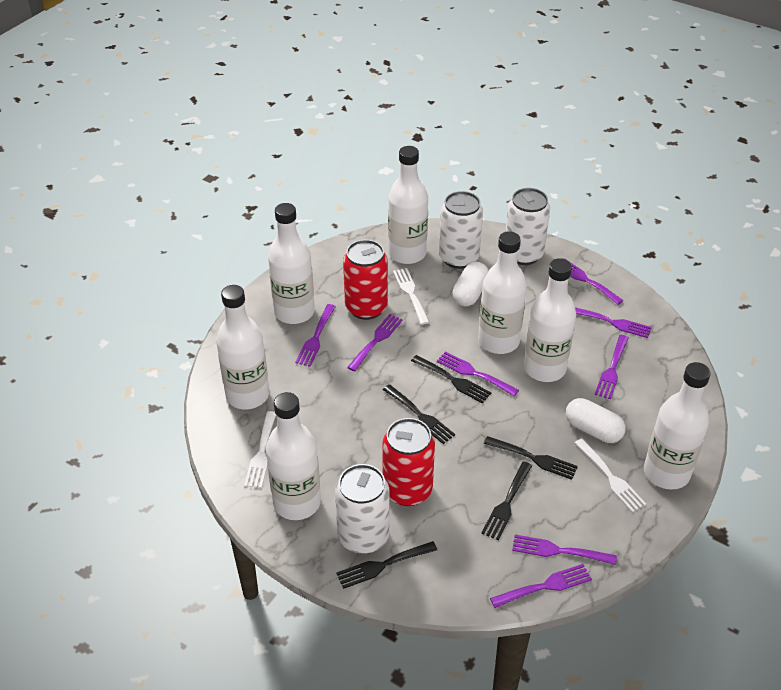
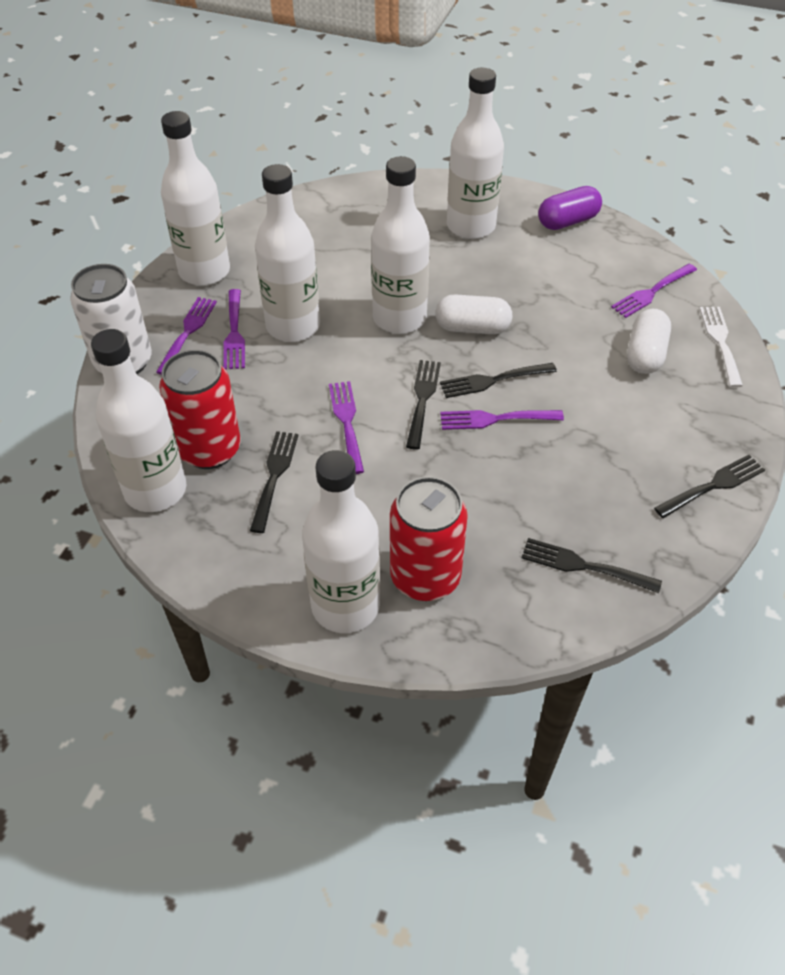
purple capsule: 0 -> 1
purple fork: 8 -> 5
white bottle: 7 -> 6
white can: 3 -> 1
white fork: 3 -> 1

